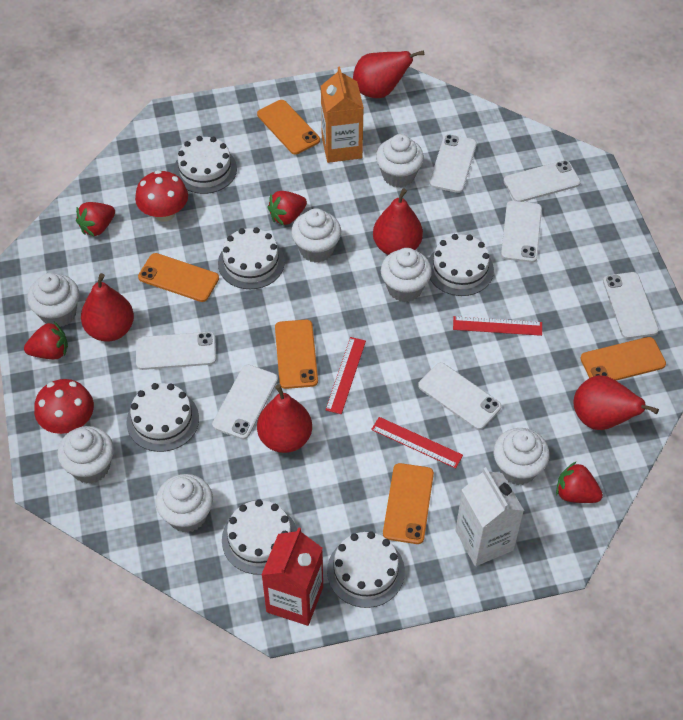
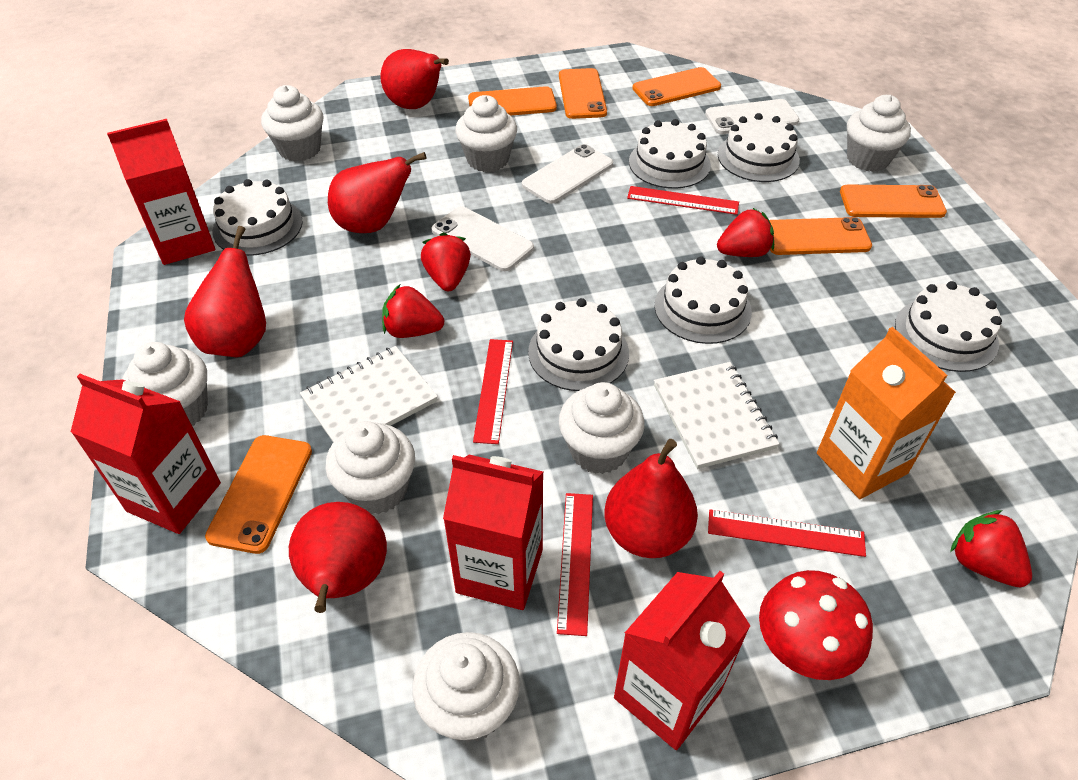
orange phone: 5 -> 6
red carton: 1 -> 4
red mushroom: 2 -> 1
red ruler: 3 -> 4
white carton: 1 -> 0
white notebook: 0 -> 2
white phone: 7 -> 3

